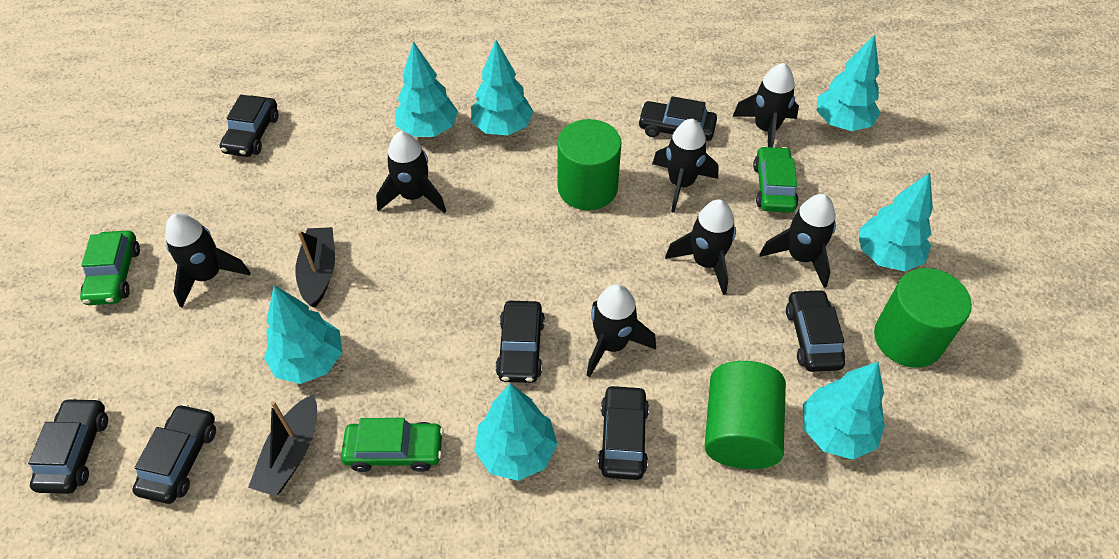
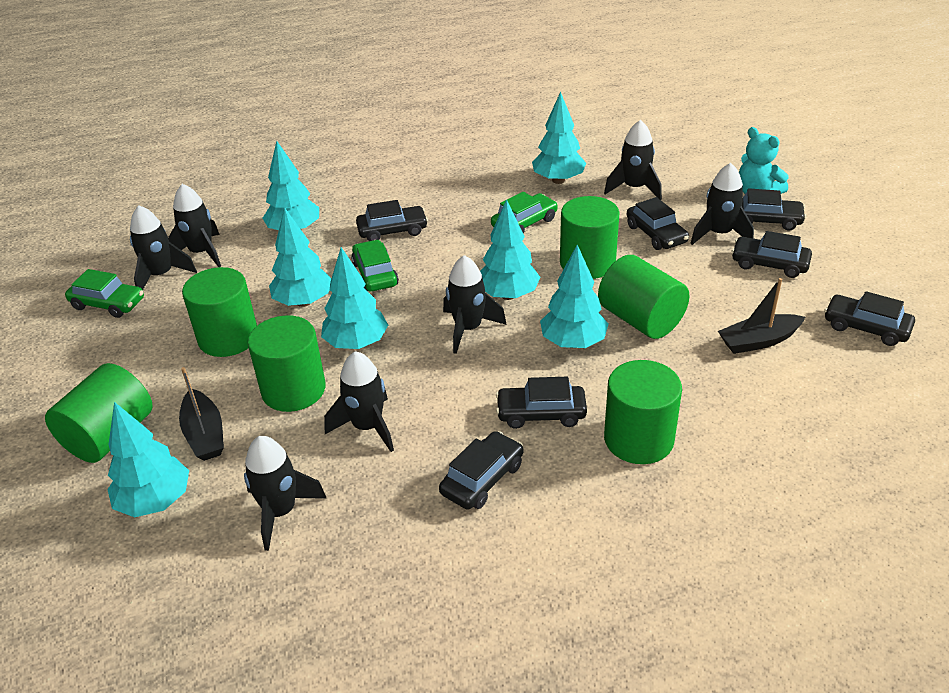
green cylinder: 3 -> 6
turquoise teddy bear: 0 -> 1

